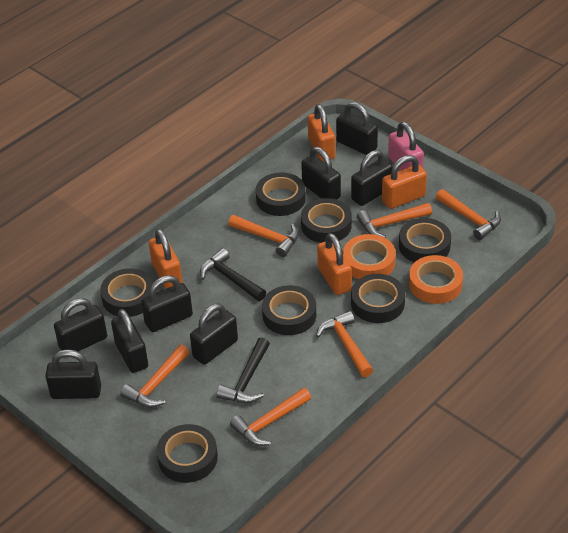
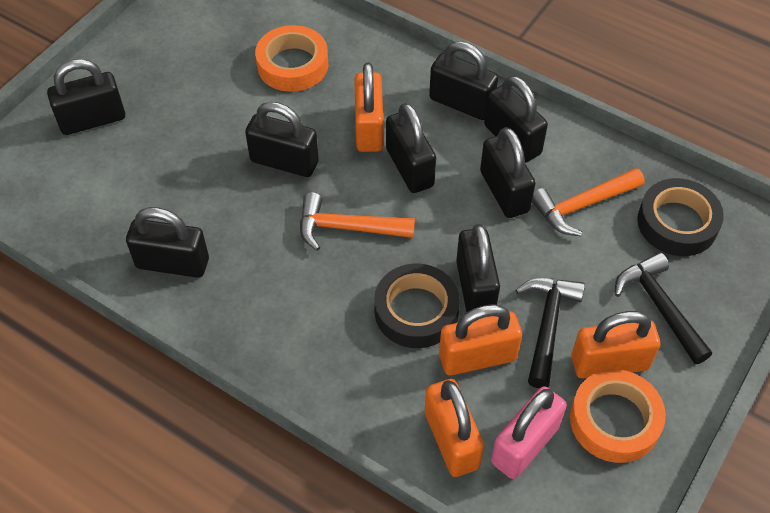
black tape: 7 -> 2
orange hammer: 6 -> 2

